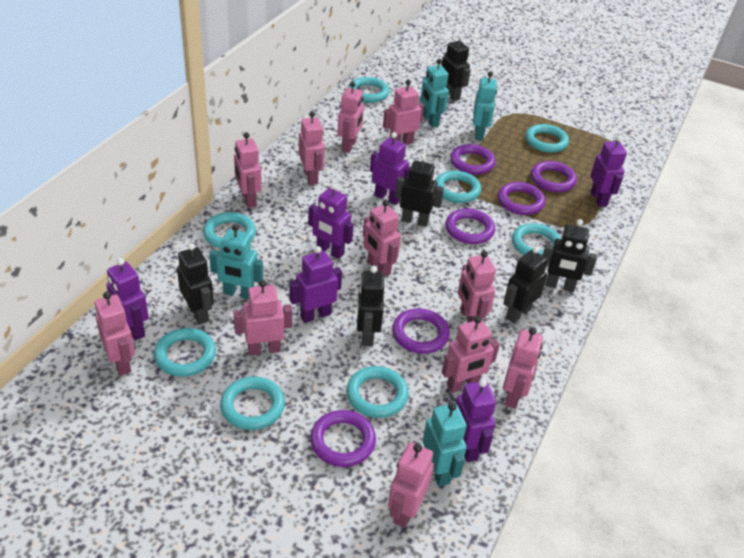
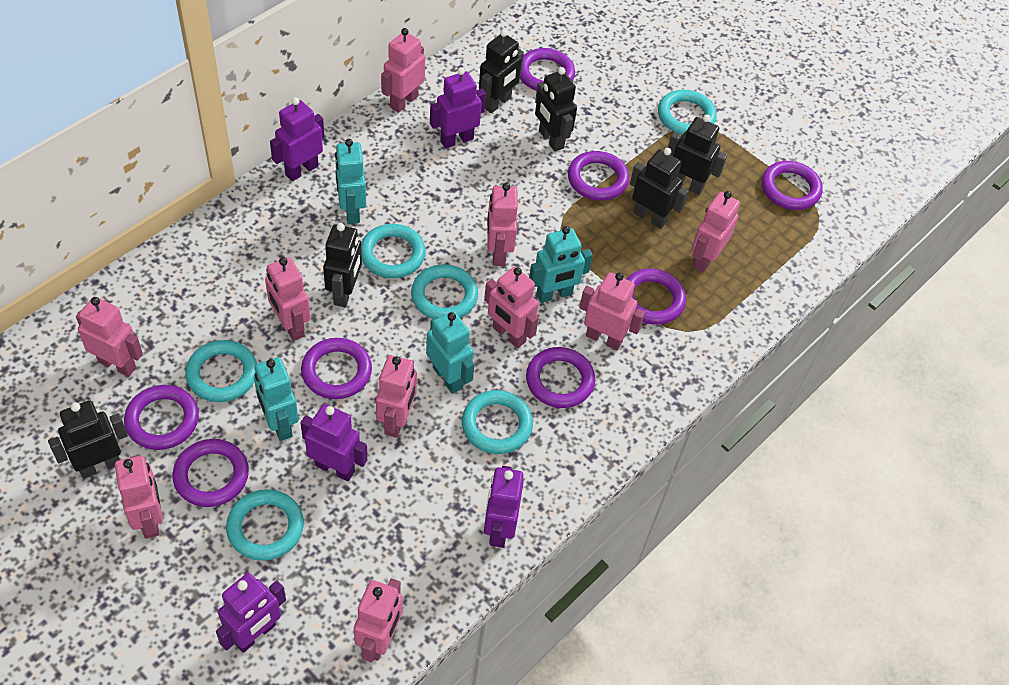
pink robot: 11 -> 10
purple ring: 6 -> 8
purple robot: 6 -> 5
turquoise ring: 8 -> 6

